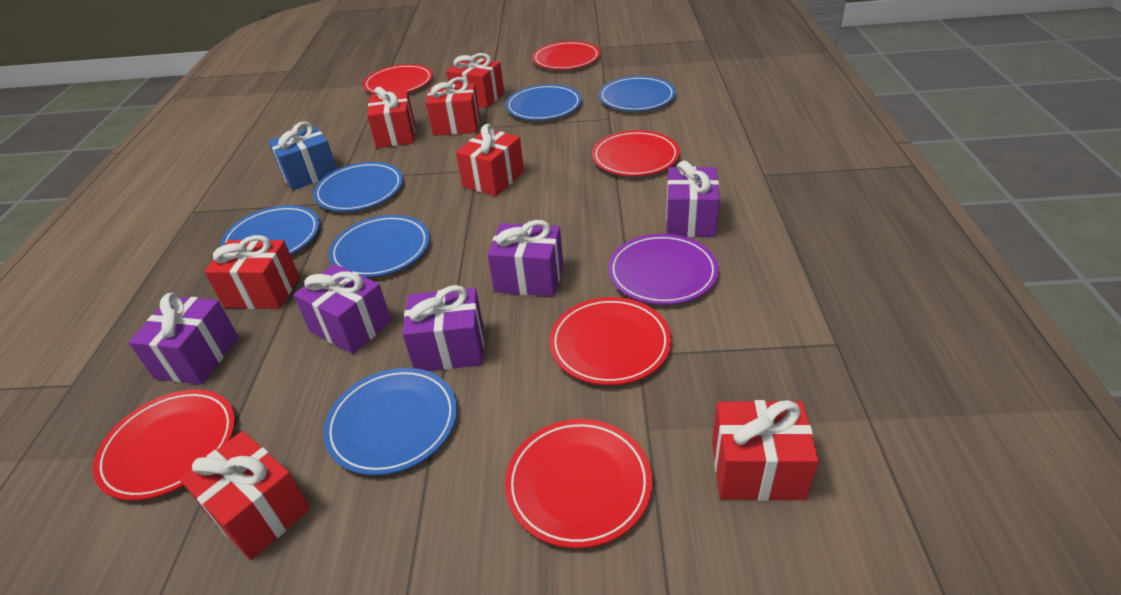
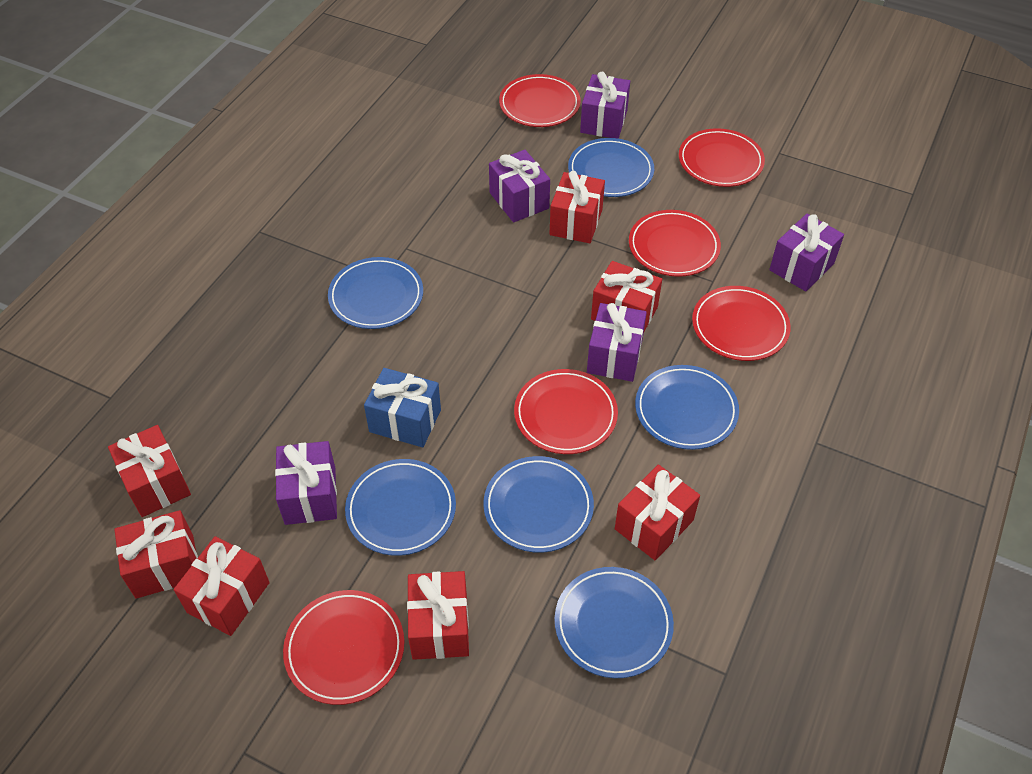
purple plate: 1 -> 0

